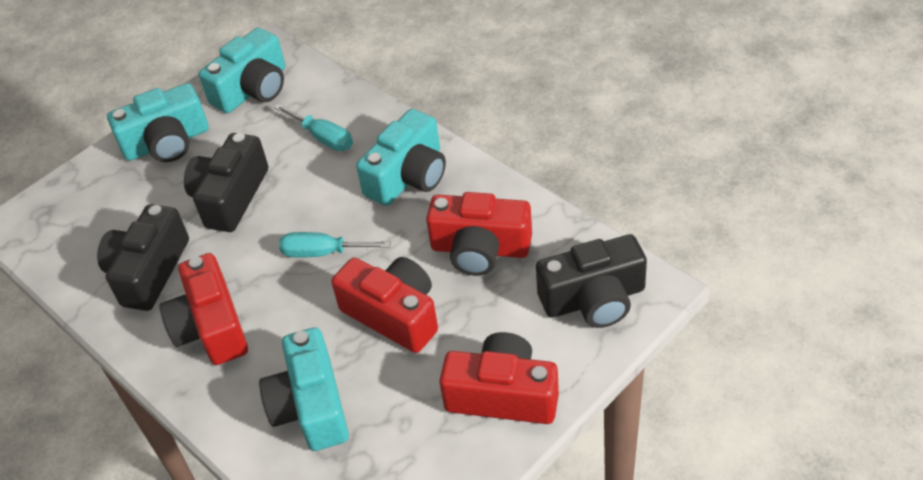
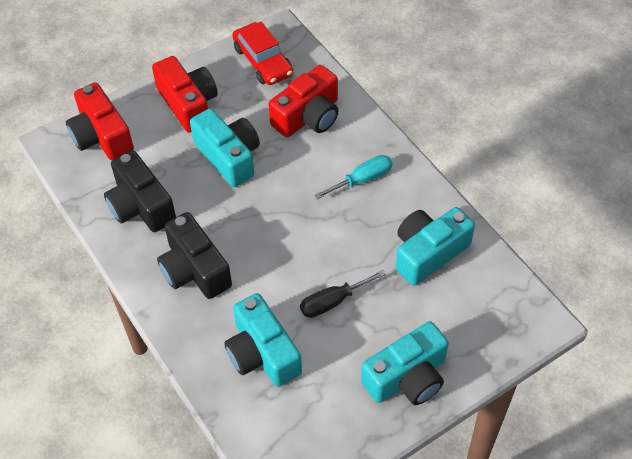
black camera: 3 -> 2
black screwdriver: 0 -> 1
red camera: 4 -> 3
red car: 0 -> 1
turquoise screwdriver: 2 -> 1

